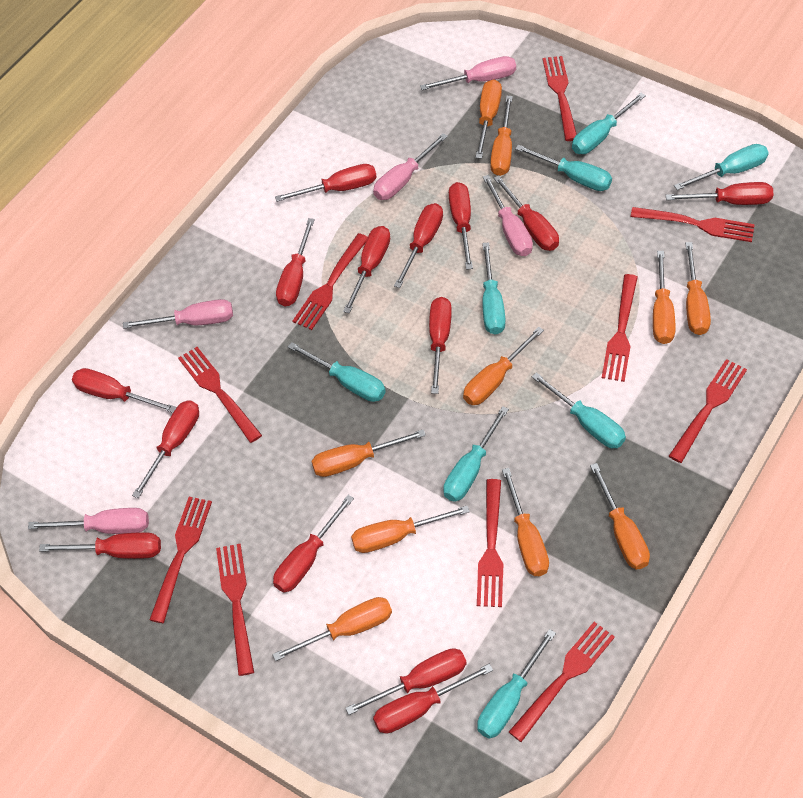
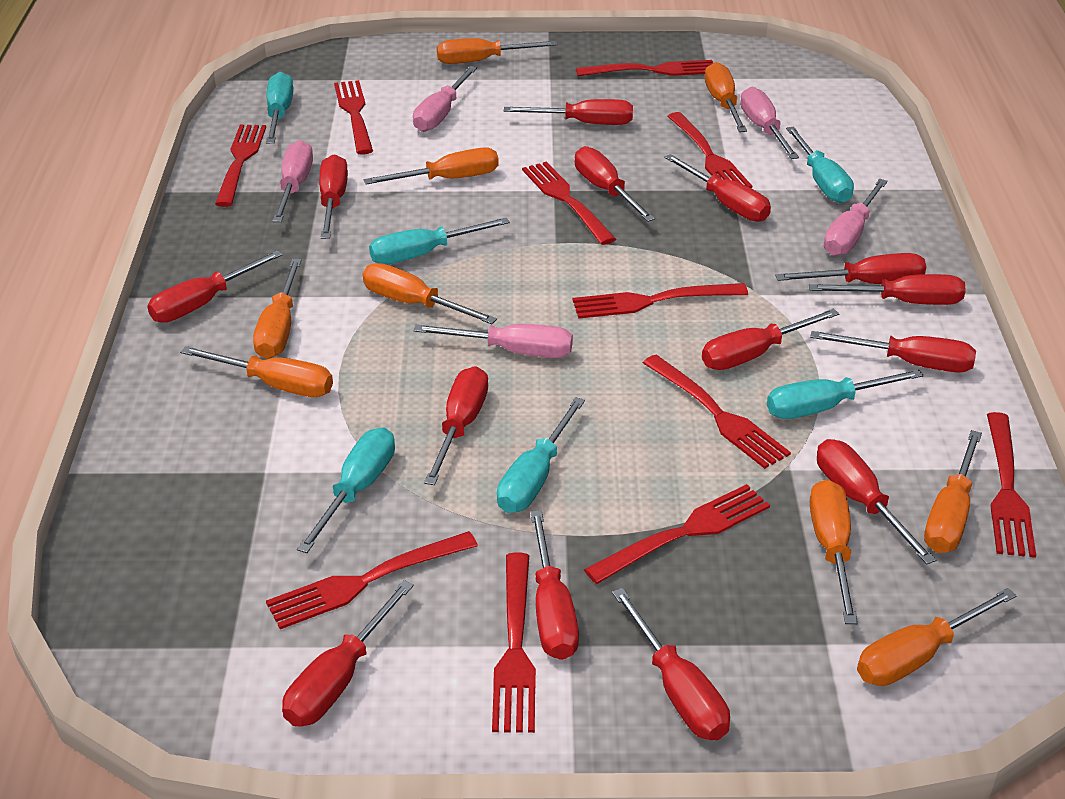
orange screwdriver: 10 -> 9
red fork: 10 -> 11
turquoise screwdriver: 8 -> 6

